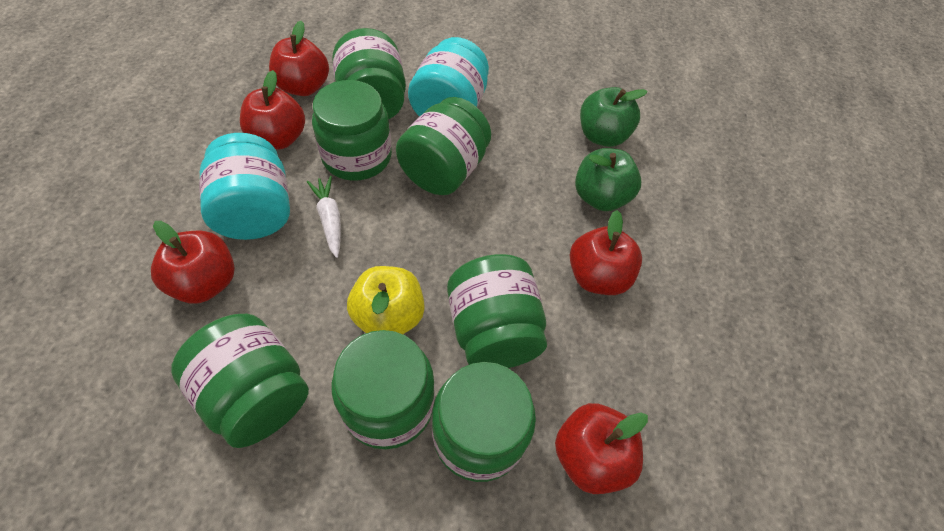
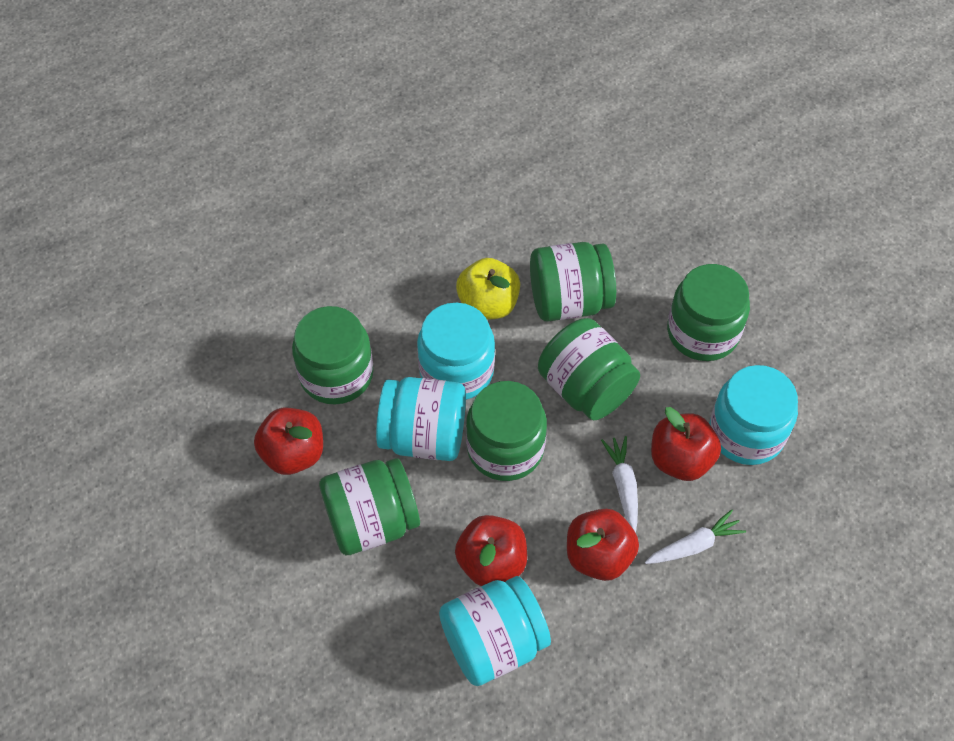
green apple: 2 -> 0
green jar: 7 -> 6
red apple: 5 -> 4
turquoise jar: 2 -> 4
white carrot: 1 -> 2

